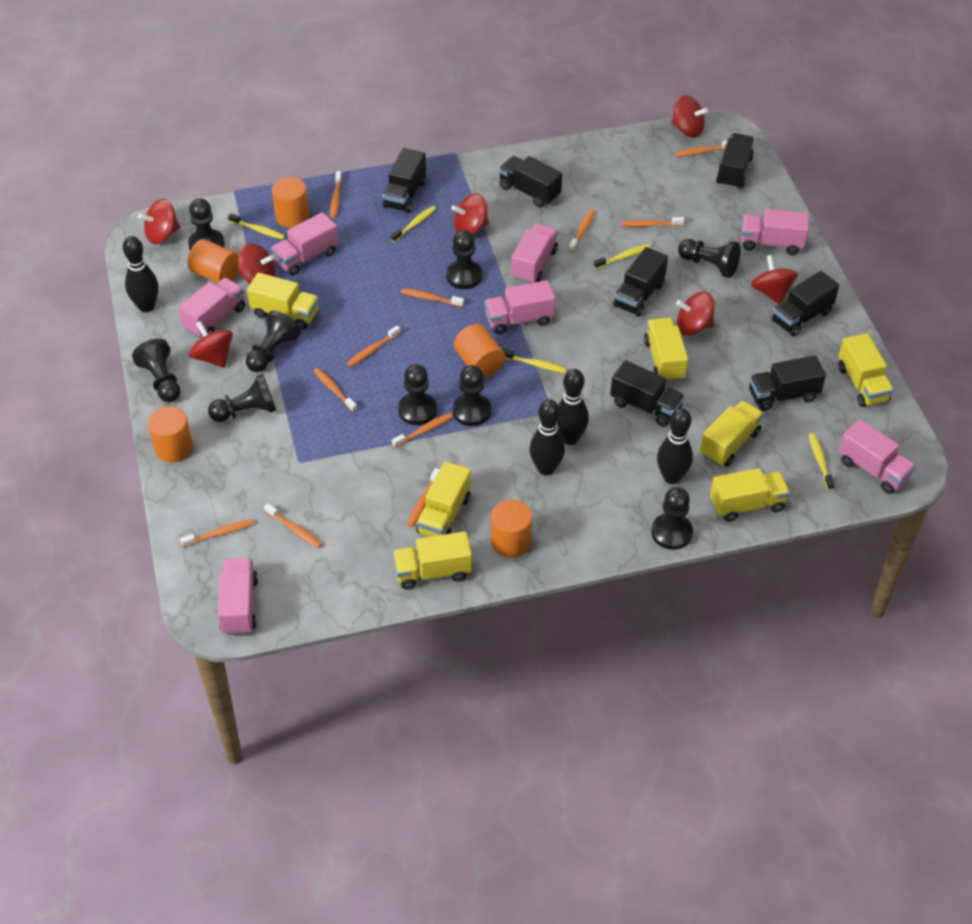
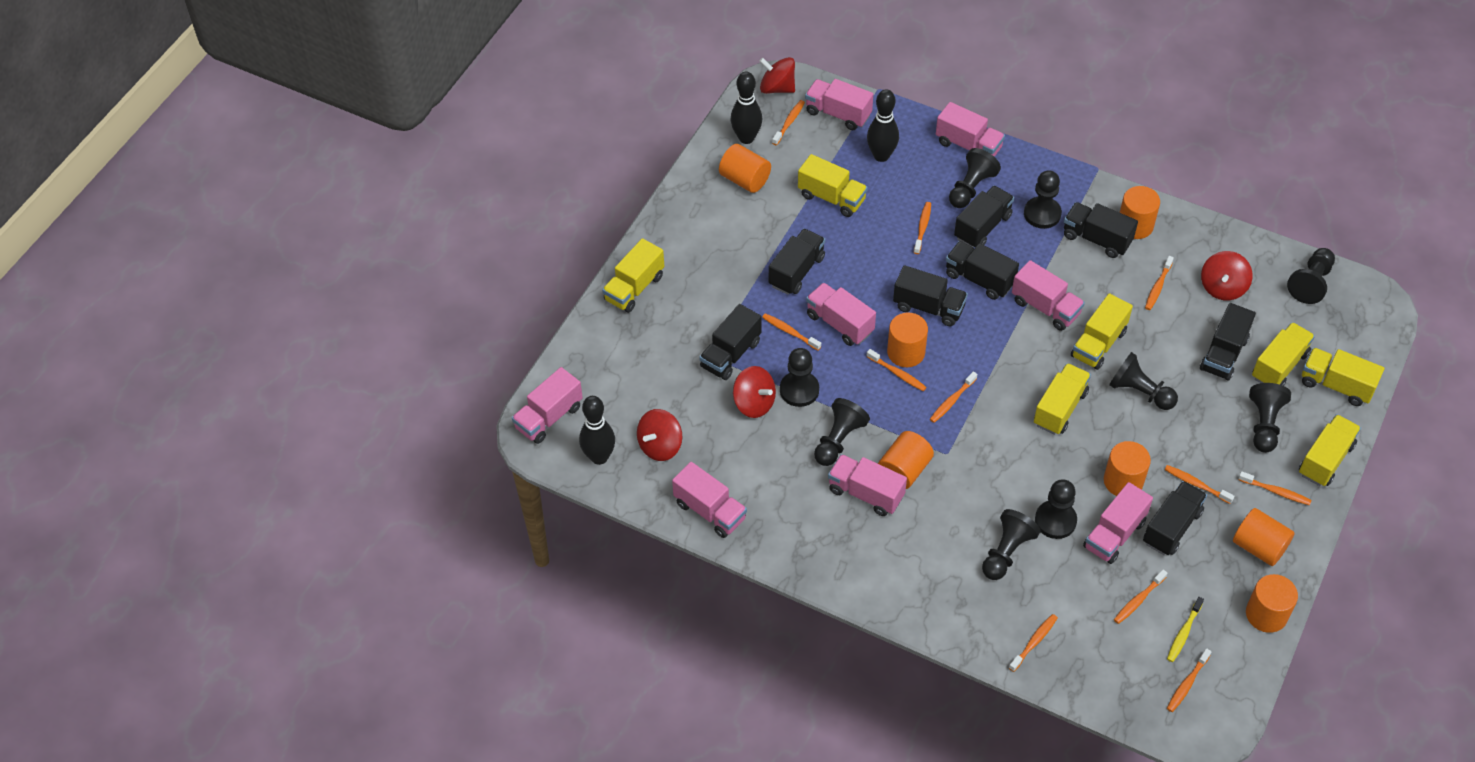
black bowling pin: 4 -> 3
black truck: 7 -> 8
orange cylinder: 5 -> 7
pink truck: 7 -> 8
red spinning top: 7 -> 4
yellow toothbrush: 5 -> 1

